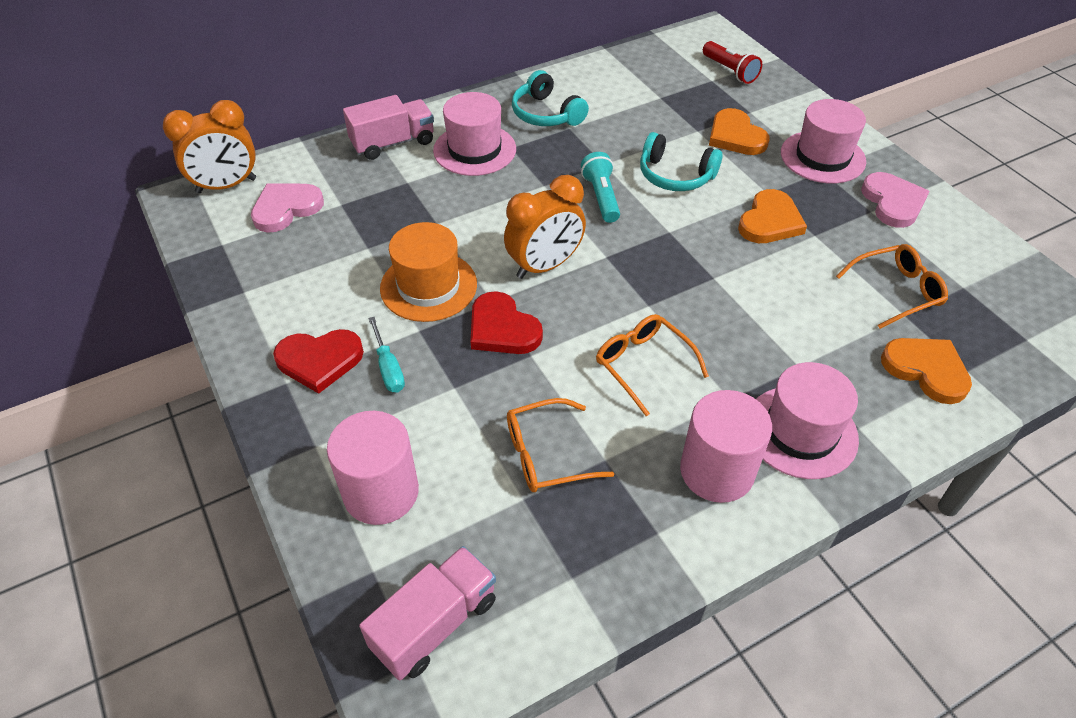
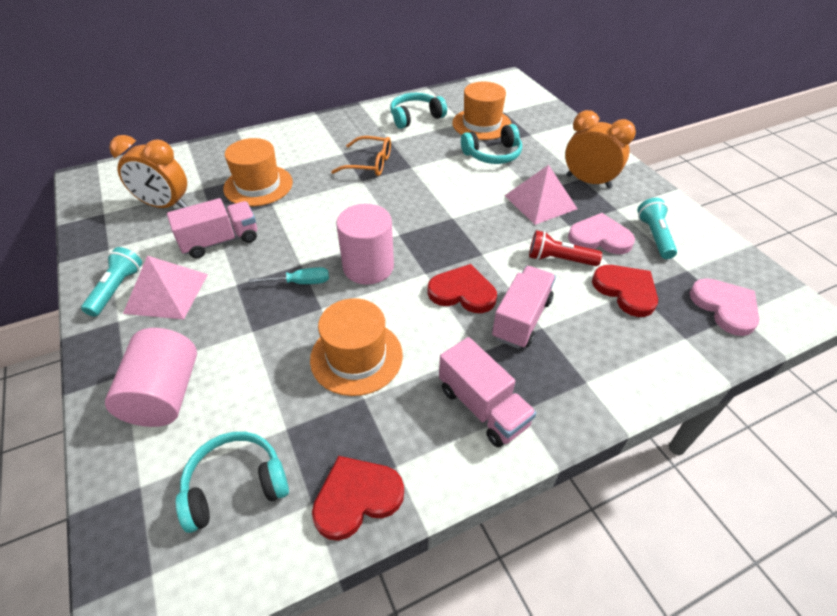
orange glasses: 3 -> 1
orange hat: 1 -> 3
orange heart: 3 -> 0
pink hat: 3 -> 0
pink pyramid: 0 -> 2
pink truck: 2 -> 3
red heart: 2 -> 3
turquoise flashlight: 1 -> 2
turquoise headphones: 2 -> 3

